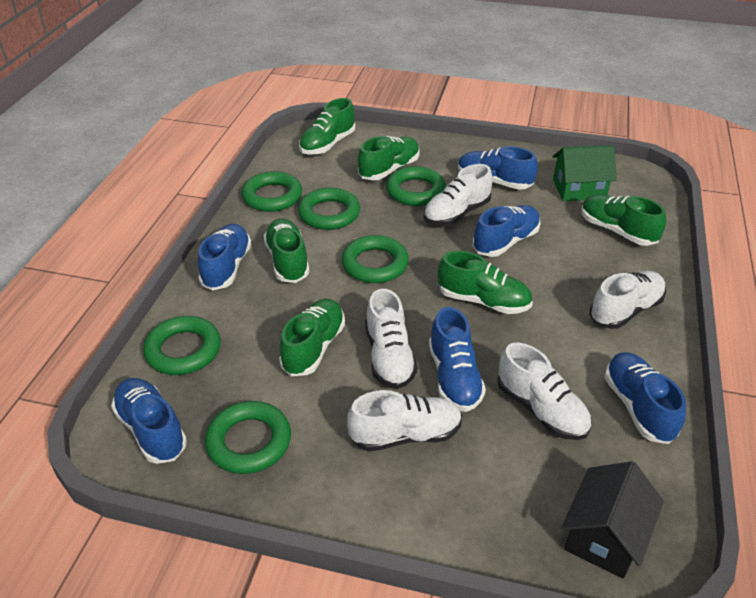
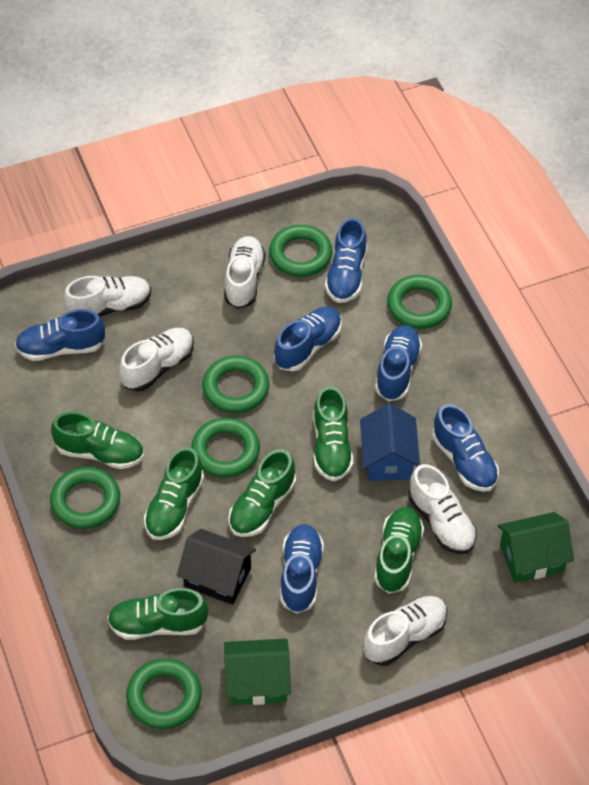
blue house: 0 -> 1
green house: 1 -> 2

